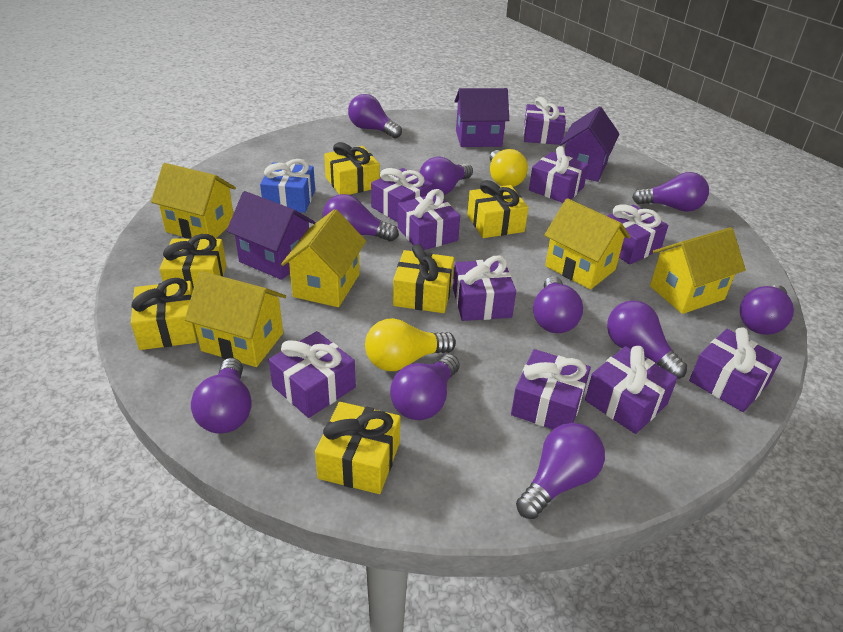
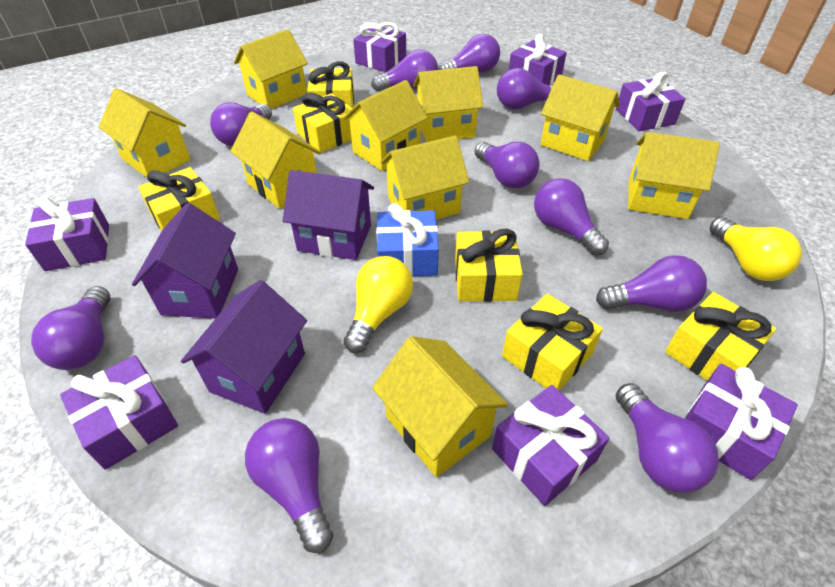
purple gift: 10 -> 7
yellow house: 5 -> 9

